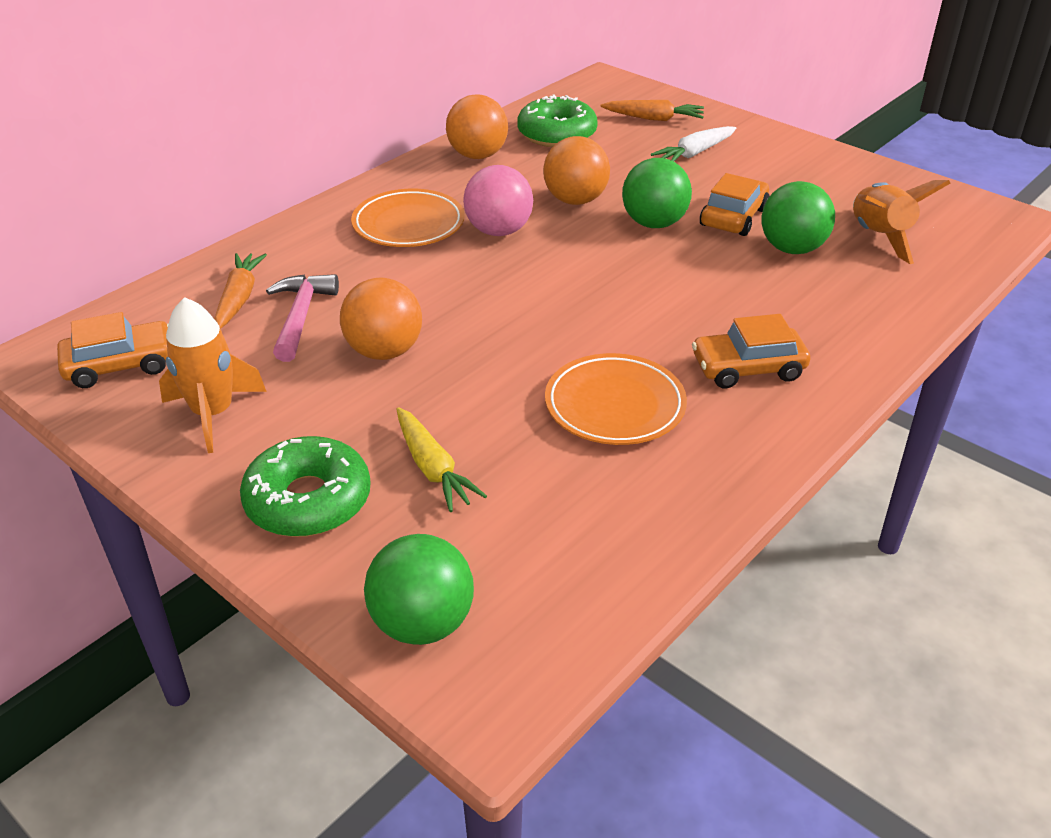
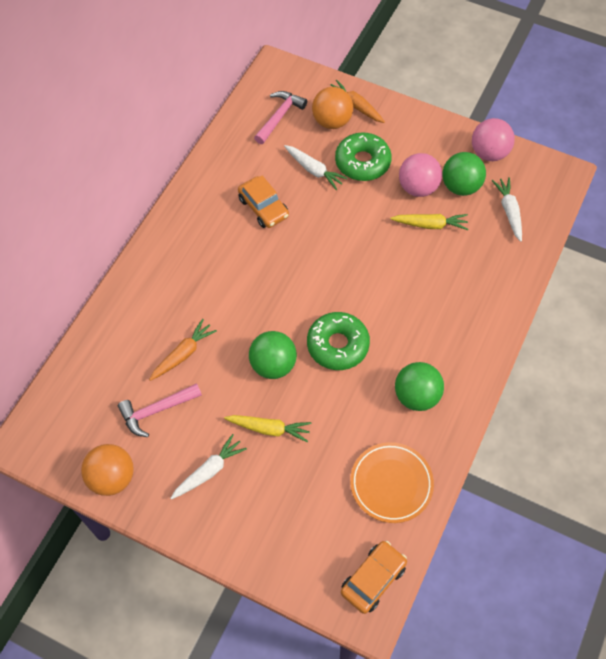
orange ball: 3 -> 2
orange car: 3 -> 2
orange plate: 2 -> 1
orange rocket: 2 -> 0
pink ball: 1 -> 2
pink hammer: 1 -> 2
white carrot: 1 -> 3
yellow carrot: 1 -> 2

